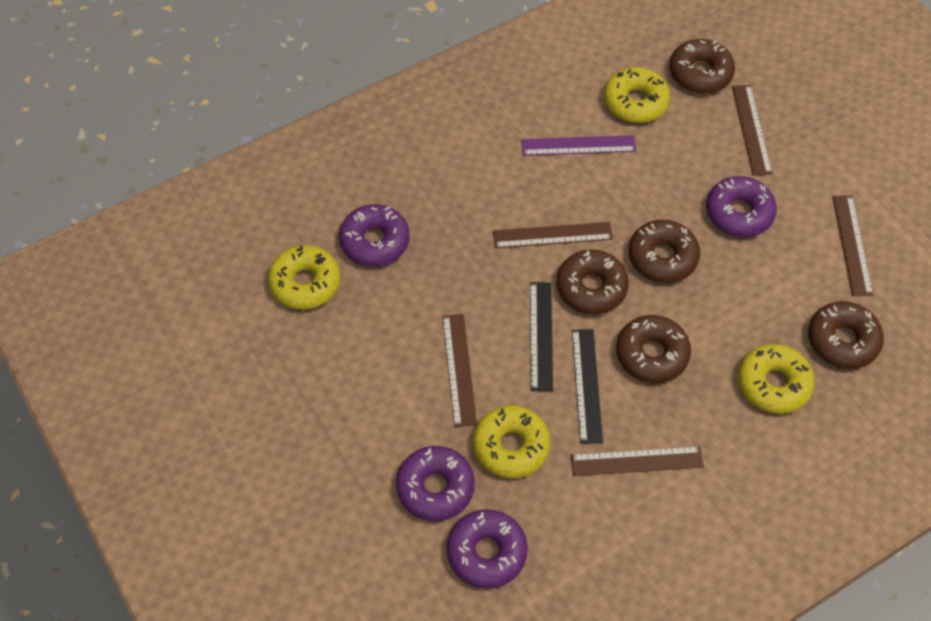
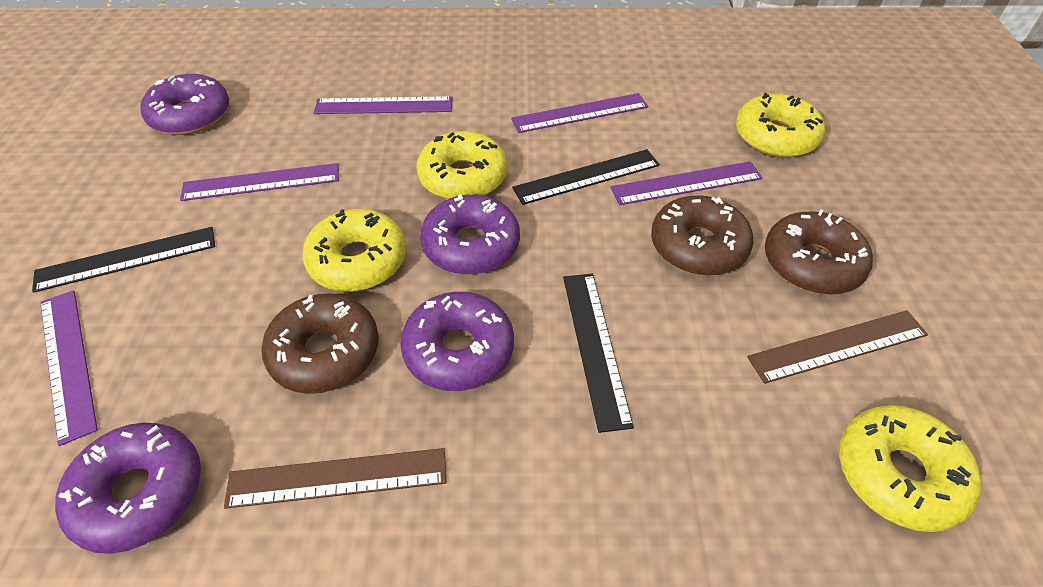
black ruler: 2 -> 3
brown donut: 5 -> 3
brown ruler: 5 -> 2
purple ruler: 1 -> 5

